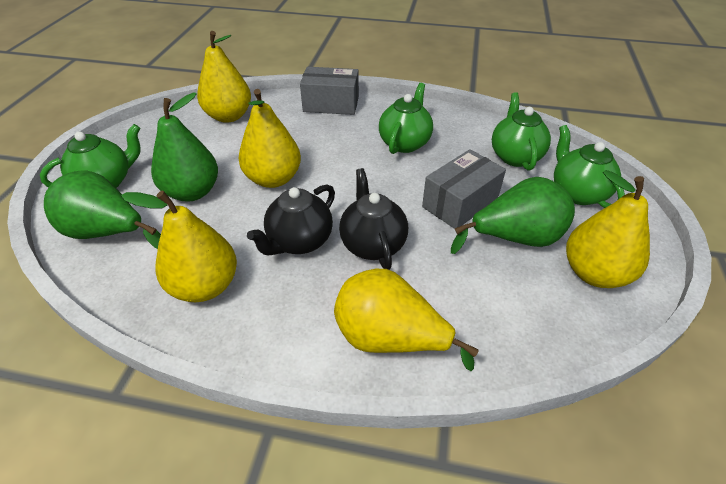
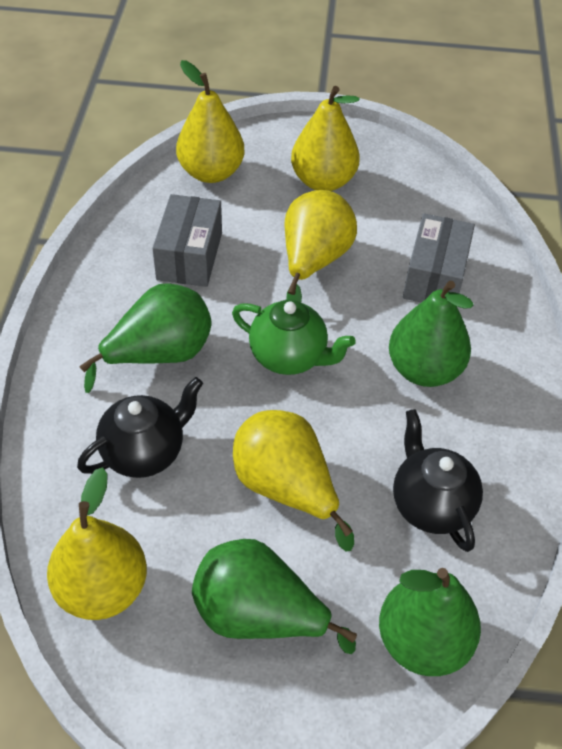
green pear: 3 -> 4
green teapot: 4 -> 1

